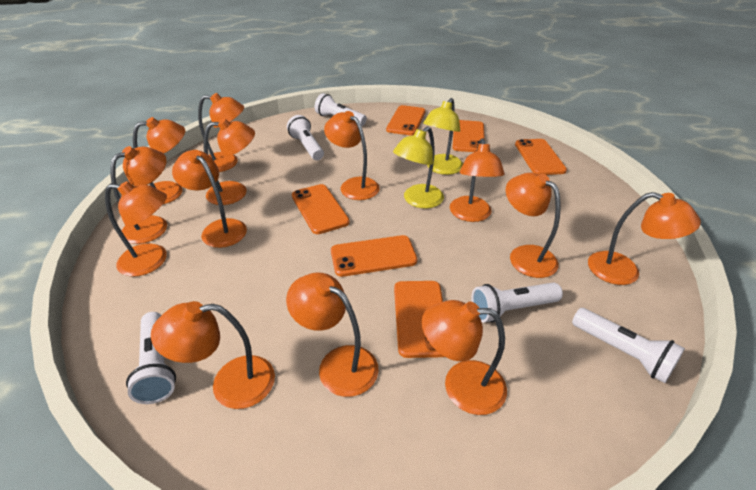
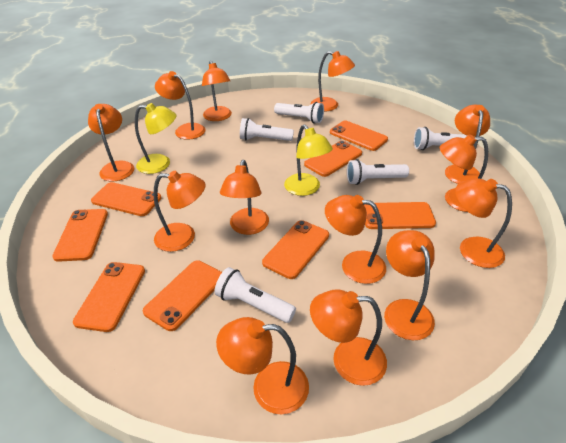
orange phone: 6 -> 8

